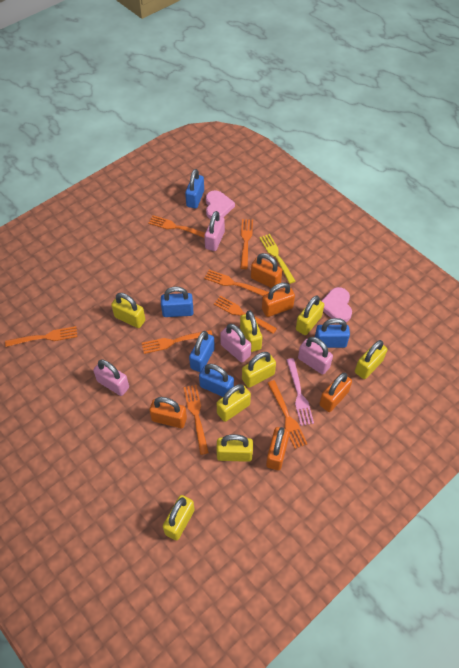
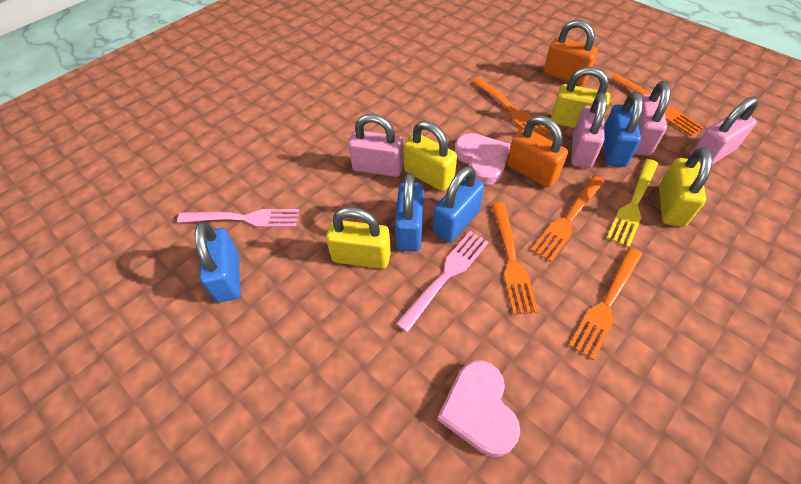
blue padlock: 5 -> 4
orange fork: 8 -> 5
orange padlock: 5 -> 2
pink fork: 1 -> 2
yellow padlock: 8 -> 4

